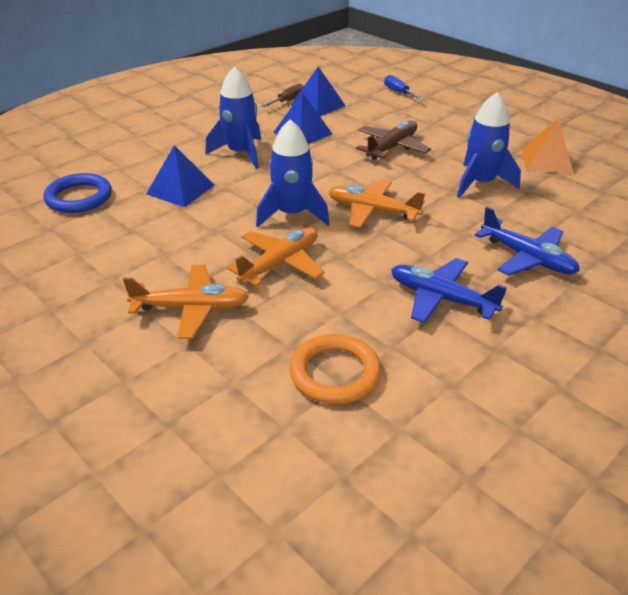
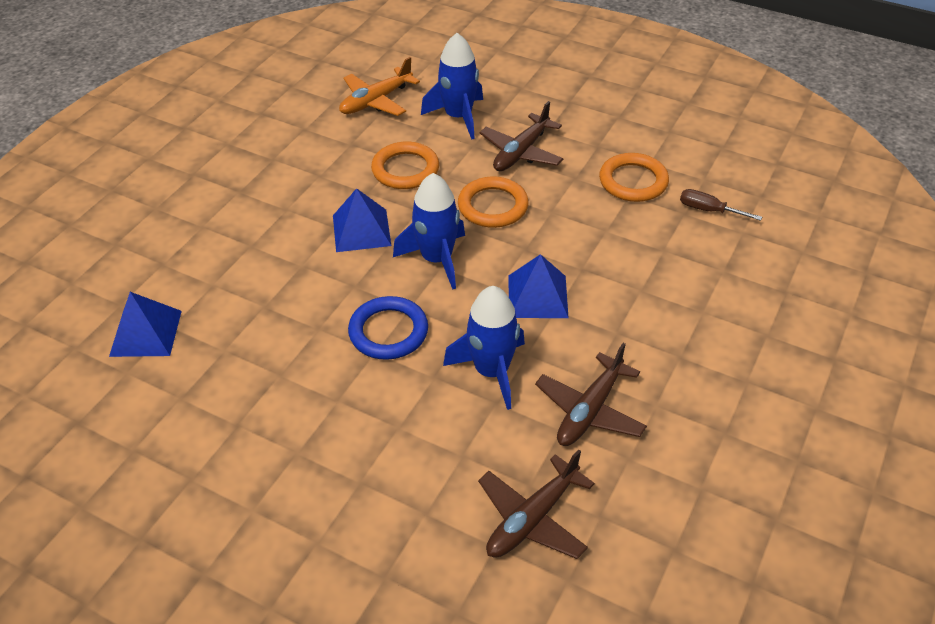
blue plane: 2 -> 0
blue screwdriver: 1 -> 0
brown plane: 1 -> 3
orange plane: 3 -> 1
orange pyramid: 1 -> 0
orange ring: 1 -> 3

